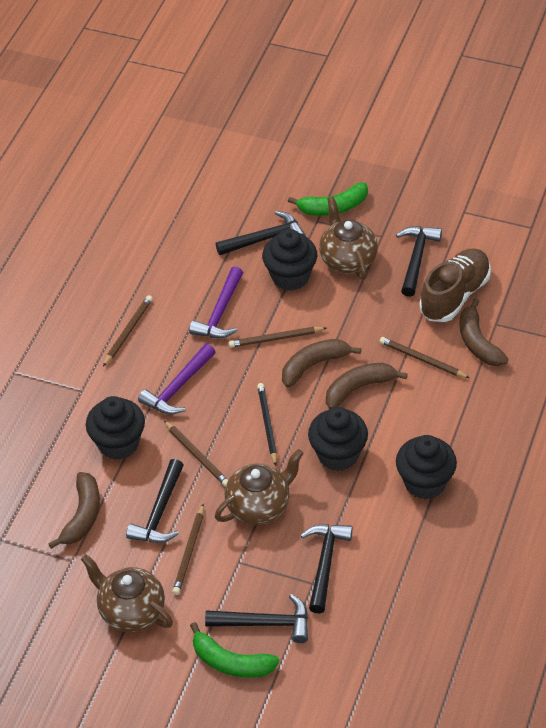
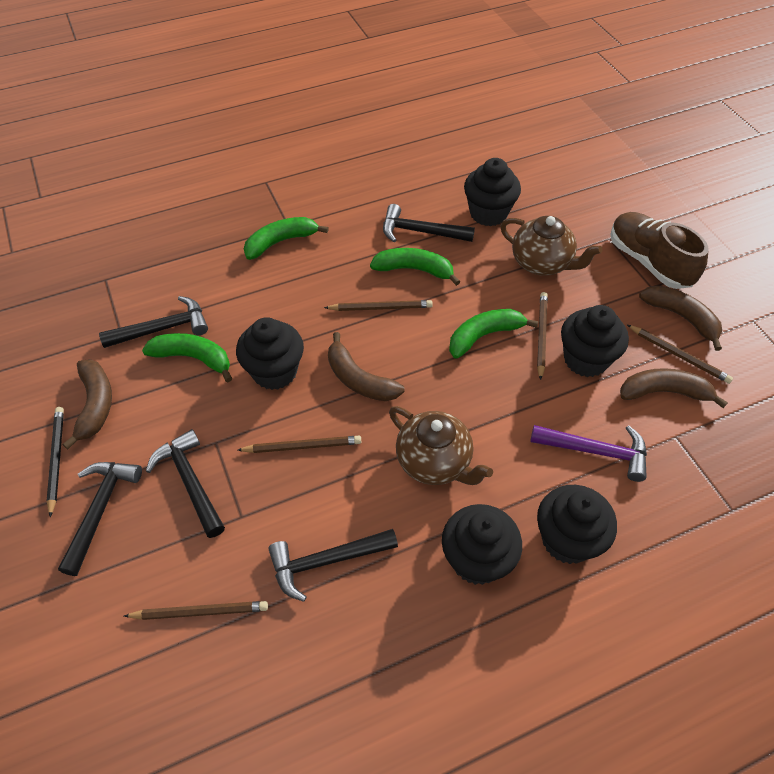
black cupcake: 4 -> 5
brown teapot: 3 -> 2
green banana: 2 -> 4
purple hammer: 2 -> 1

